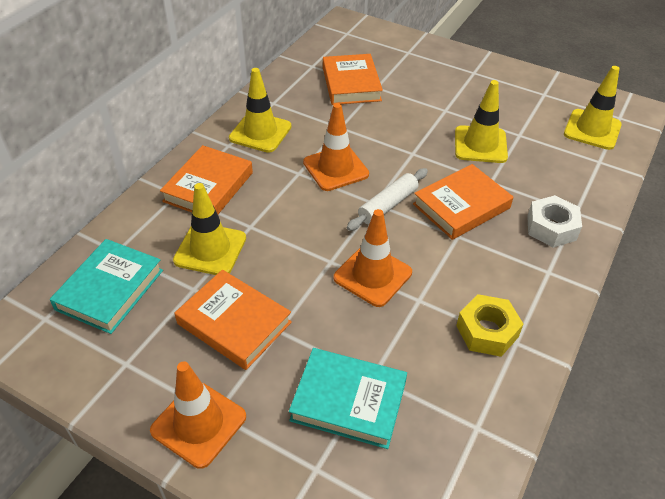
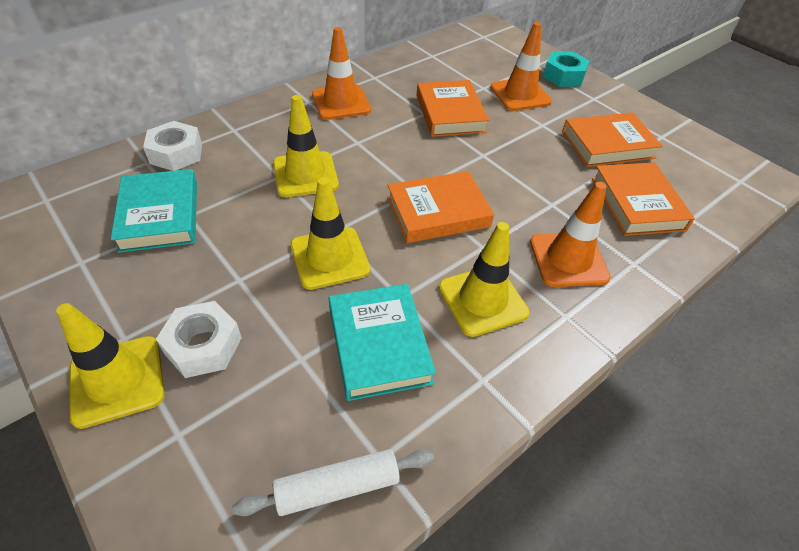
turquoise nut: 0 -> 1
white nut: 1 -> 2
yellow nut: 1 -> 0

